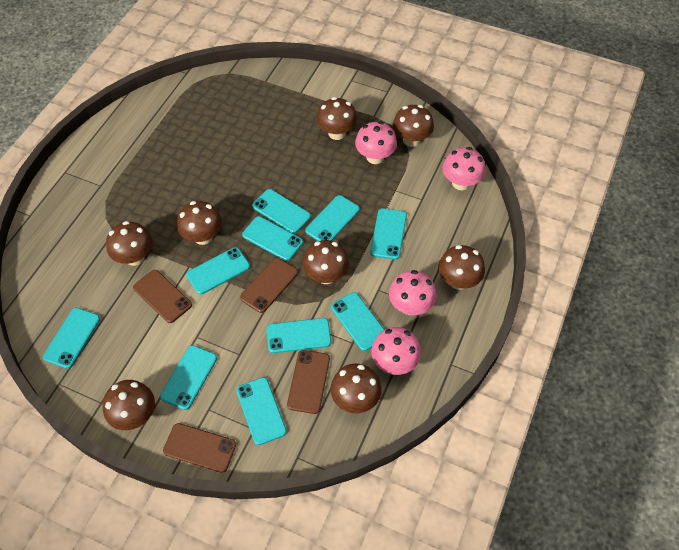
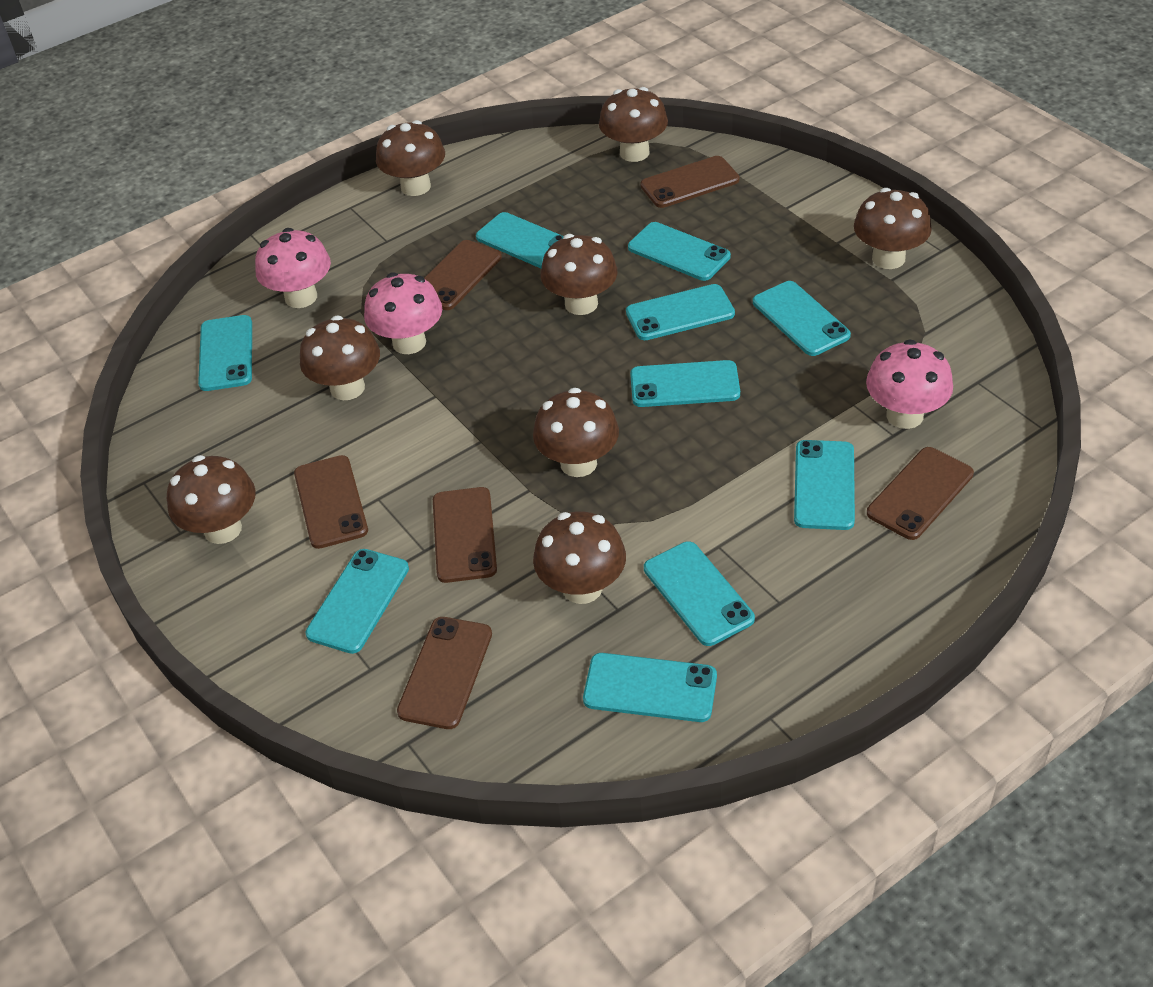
brown phone: 4 -> 6
pink mushroom: 4 -> 3

